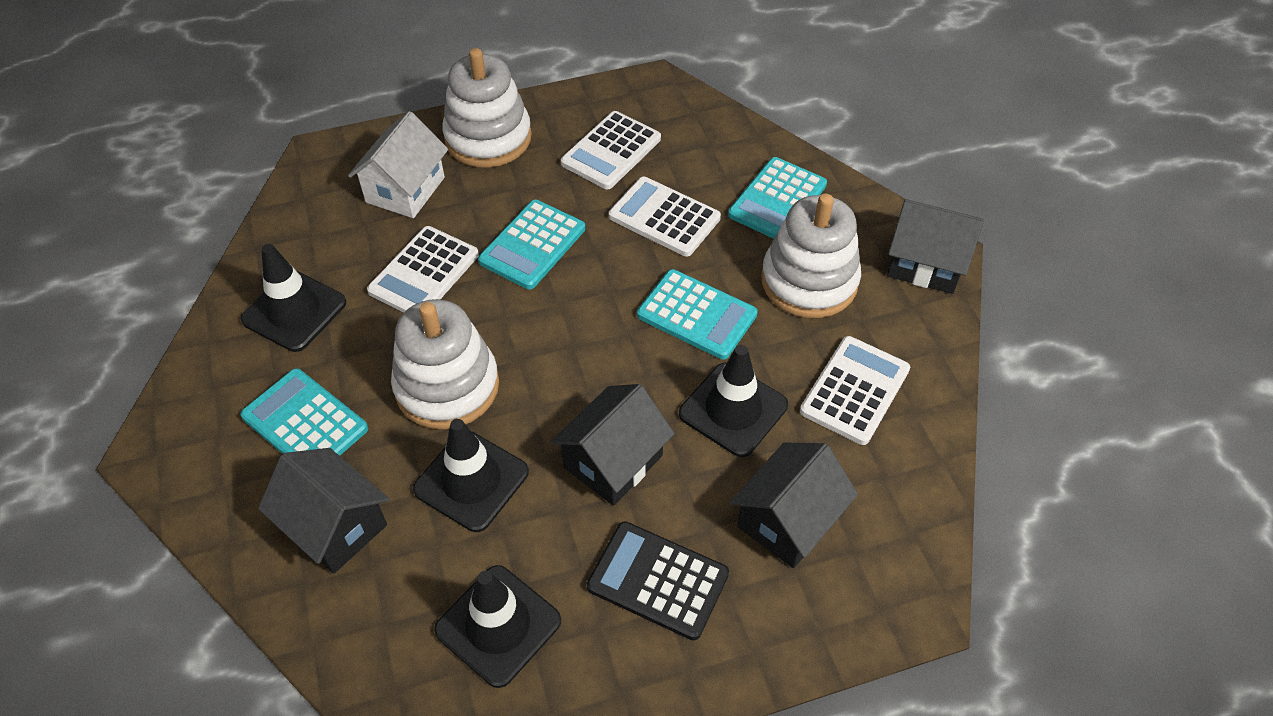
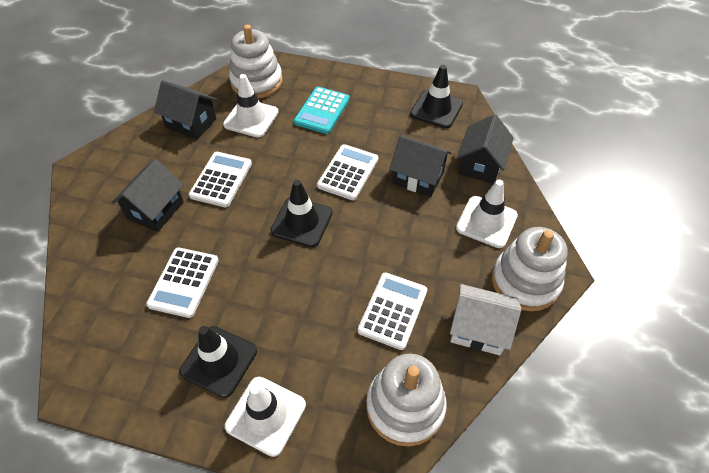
black calculator: 1 -> 0
black traffic cone: 4 -> 3
turquoise calculator: 4 -> 1
white traffic cone: 0 -> 3

